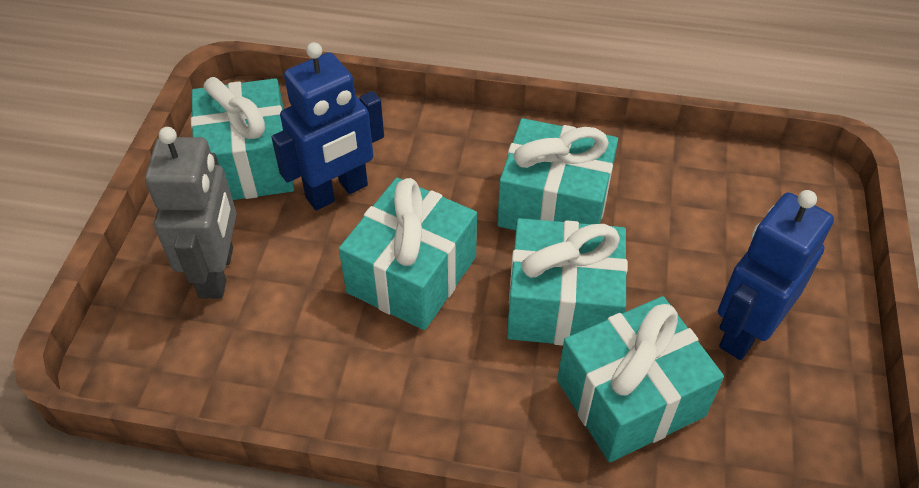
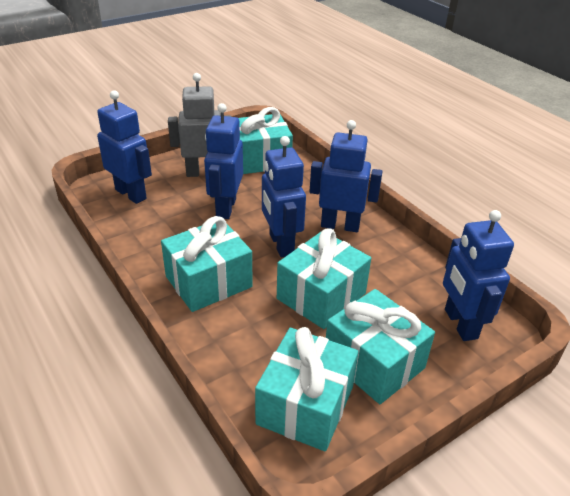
blue robot: 2 -> 5

